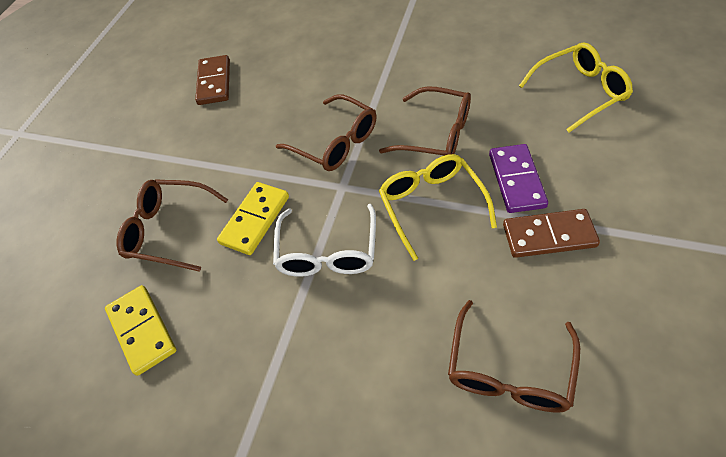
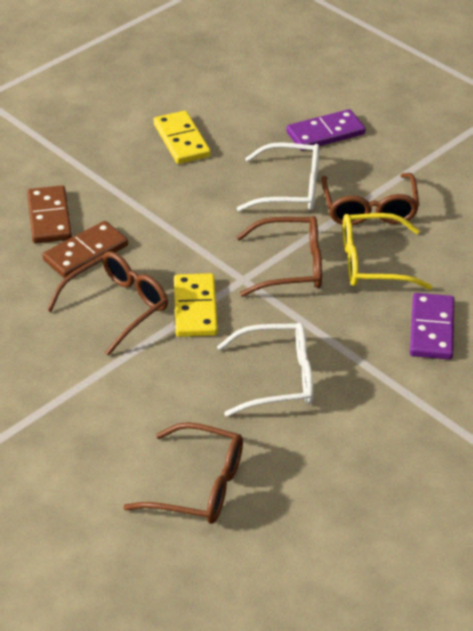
purple domino: 1 -> 2
white glasses: 1 -> 2
yellow glasses: 2 -> 1

